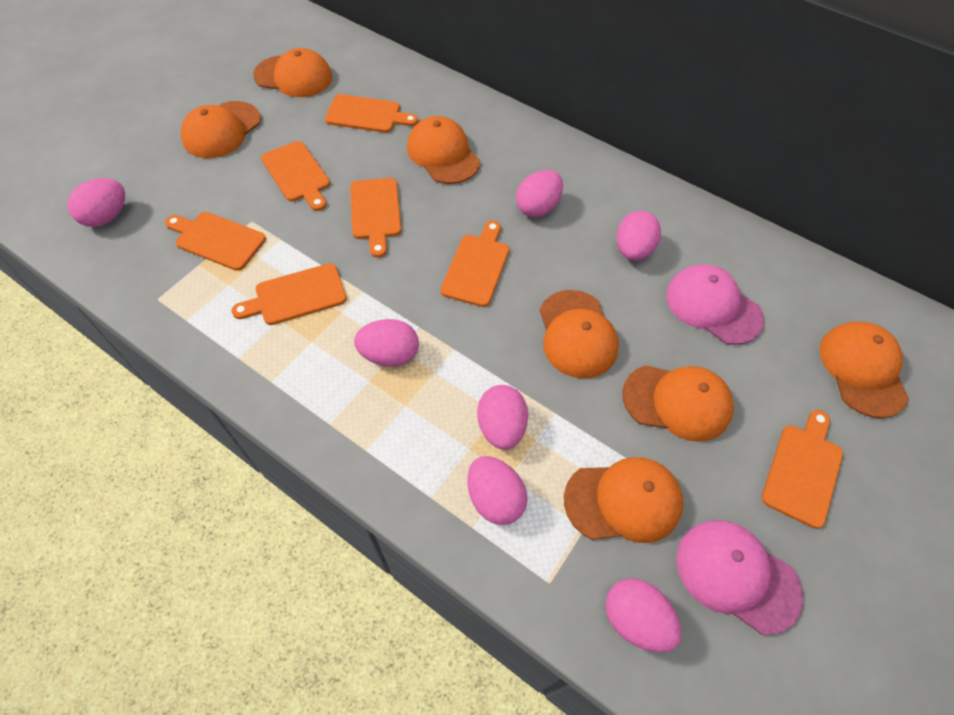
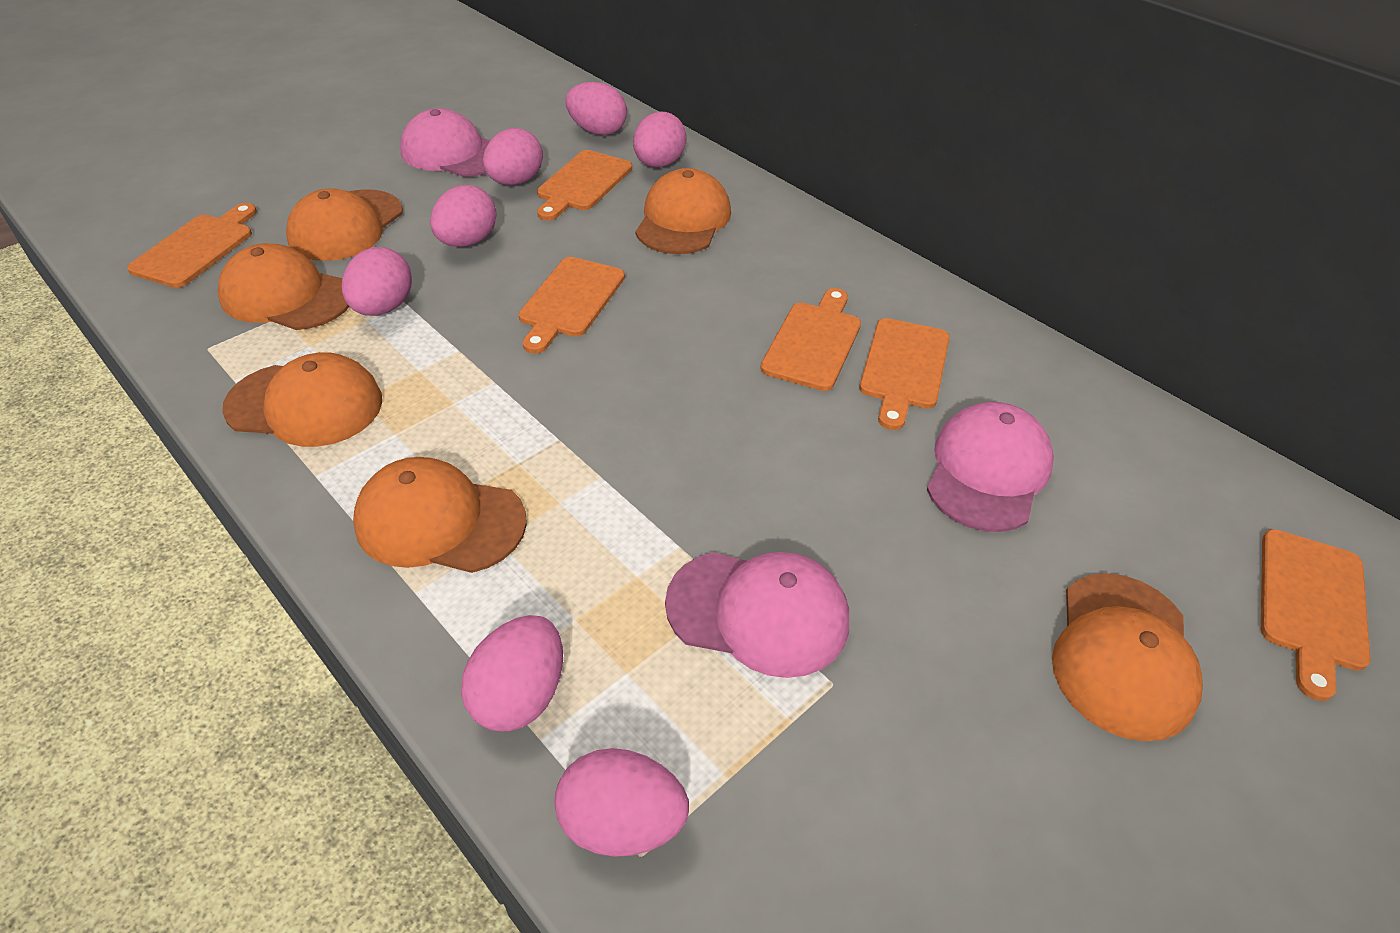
orange cap: 7 -> 6
orange cutting board: 7 -> 6
pink cap: 2 -> 3

